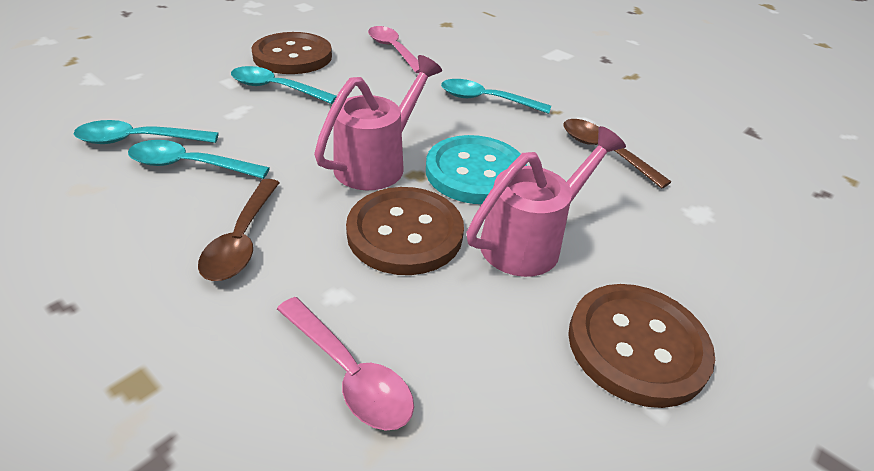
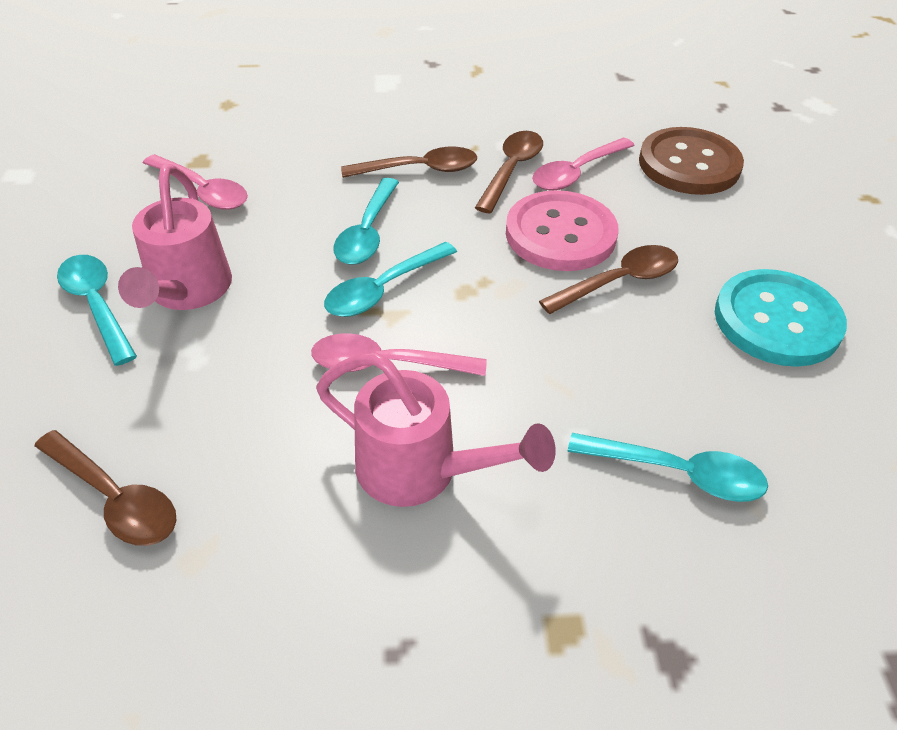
brown button: 3 -> 1
brown spoon: 2 -> 4
pink button: 0 -> 1
pink spoon: 2 -> 3

